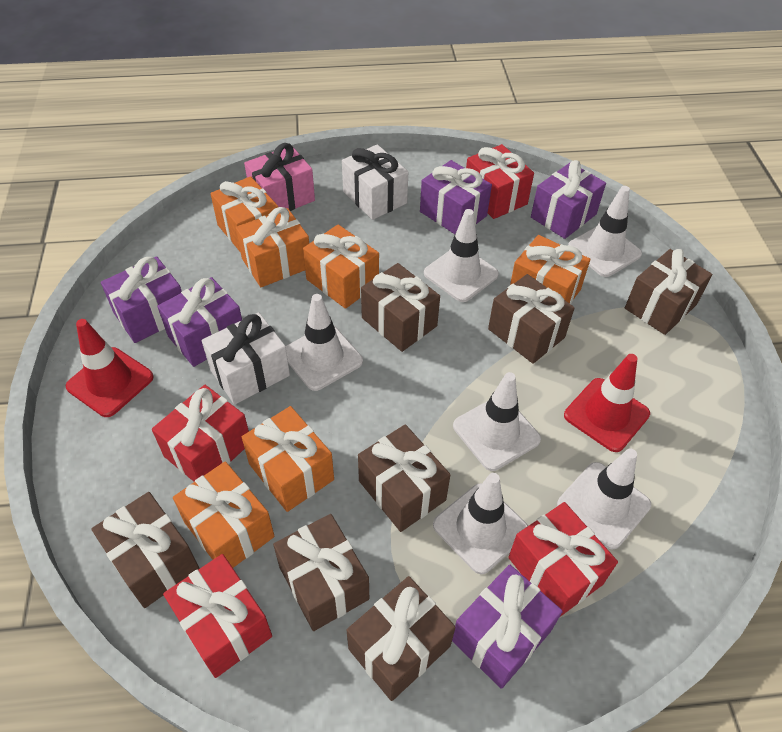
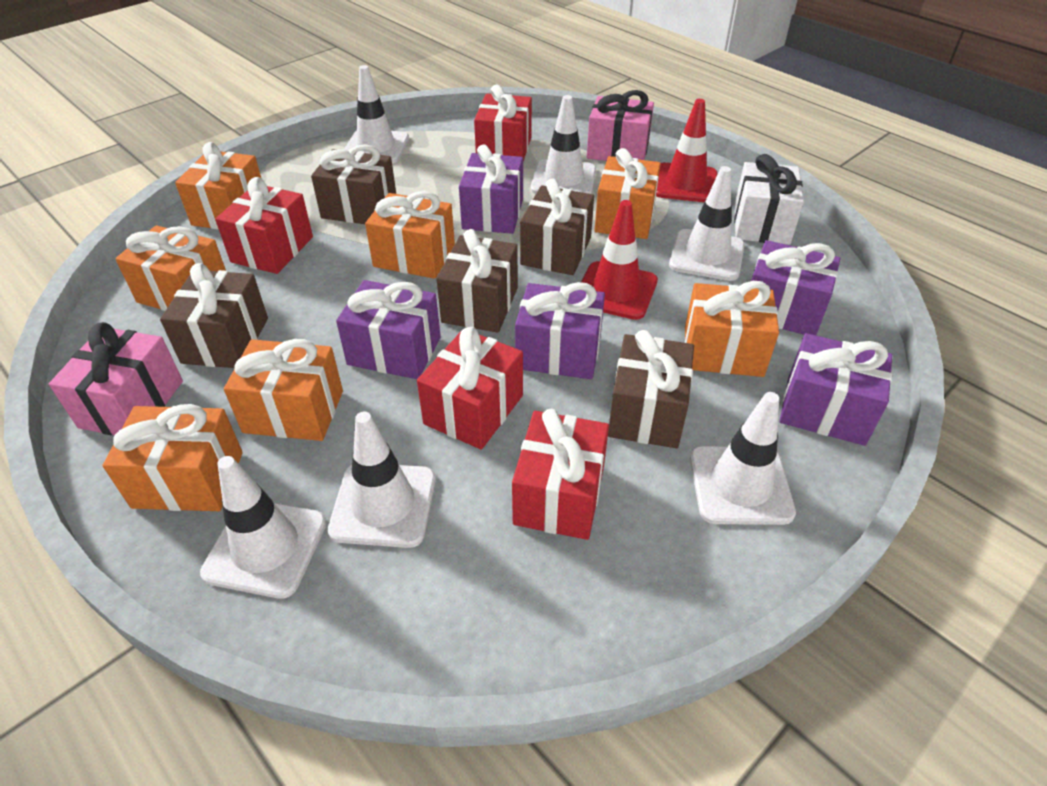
brown gift: 7 -> 5
orange gift: 6 -> 7
pink gift: 1 -> 2
white gift: 2 -> 1

